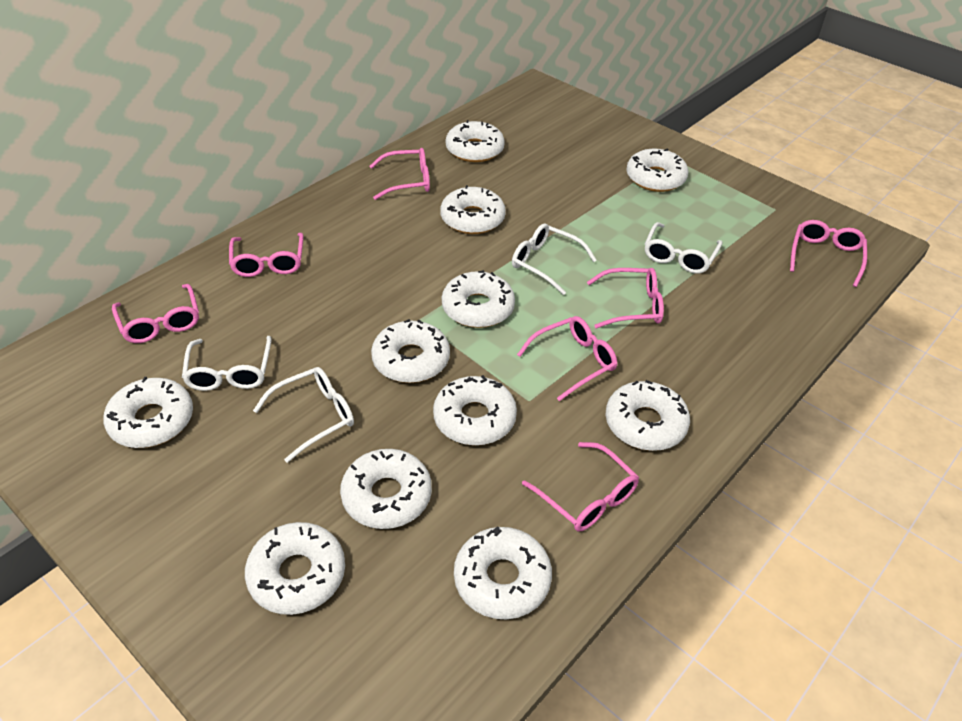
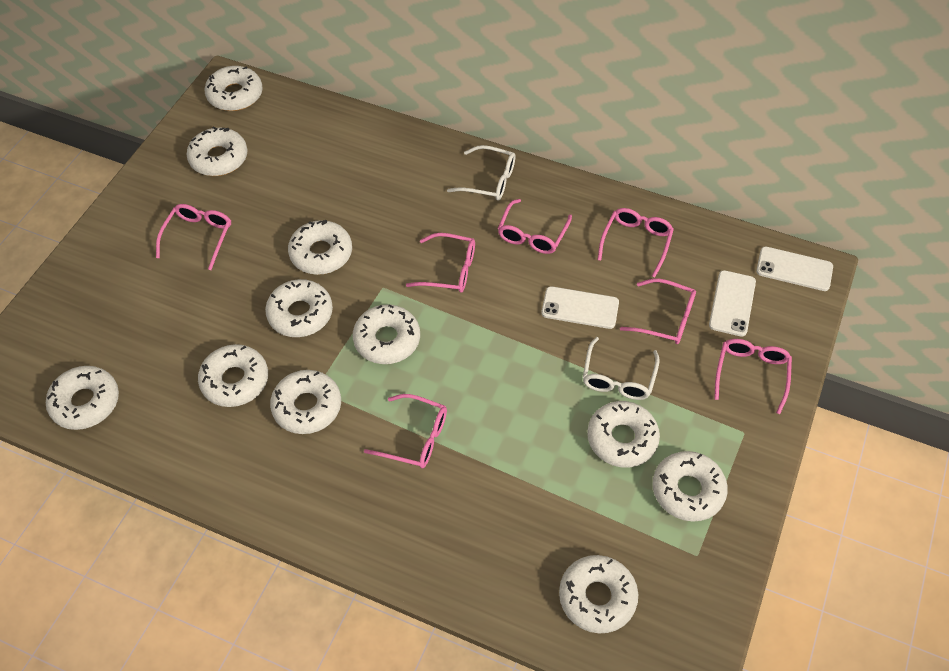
white glasses: 4 -> 2
white phone: 0 -> 3

